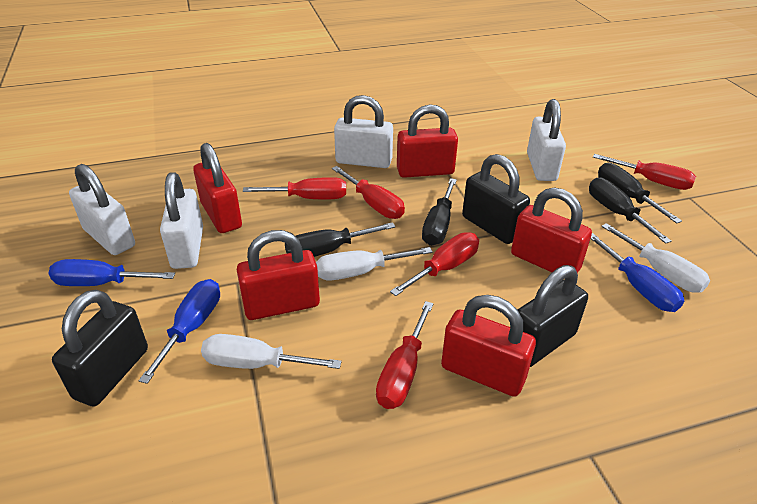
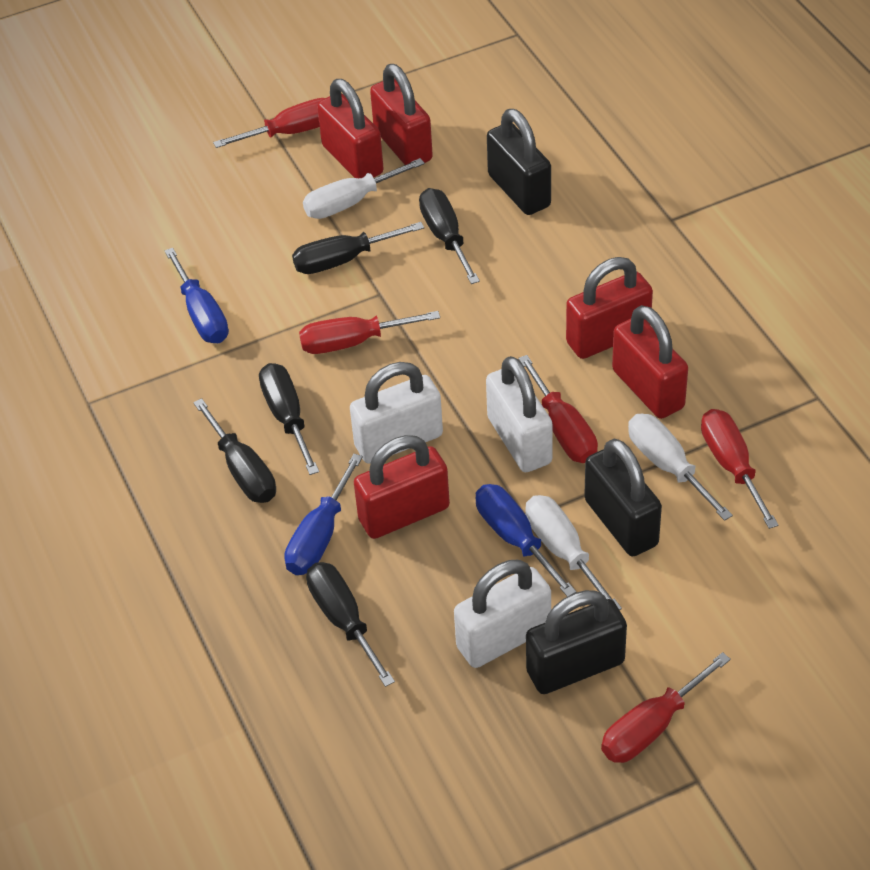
black screwdriver: 4 -> 5
white padlock: 4 -> 3

